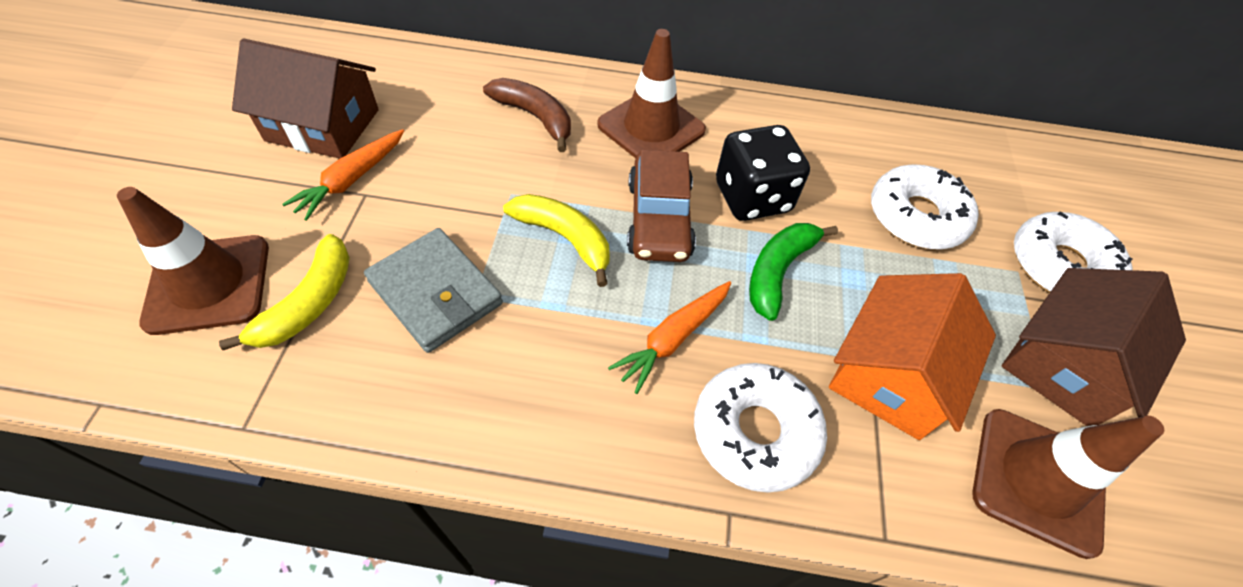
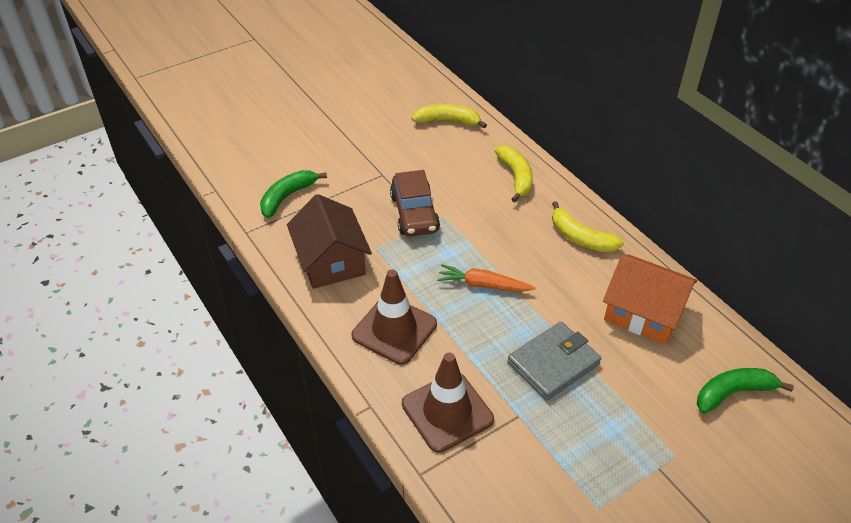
black dice: 1 -> 0
brown banana: 1 -> 0
brown house: 2 -> 1
brown traffic cone: 3 -> 2
green banana: 1 -> 2
orange carrot: 2 -> 1
white donut: 3 -> 0
yellow banana: 2 -> 3

